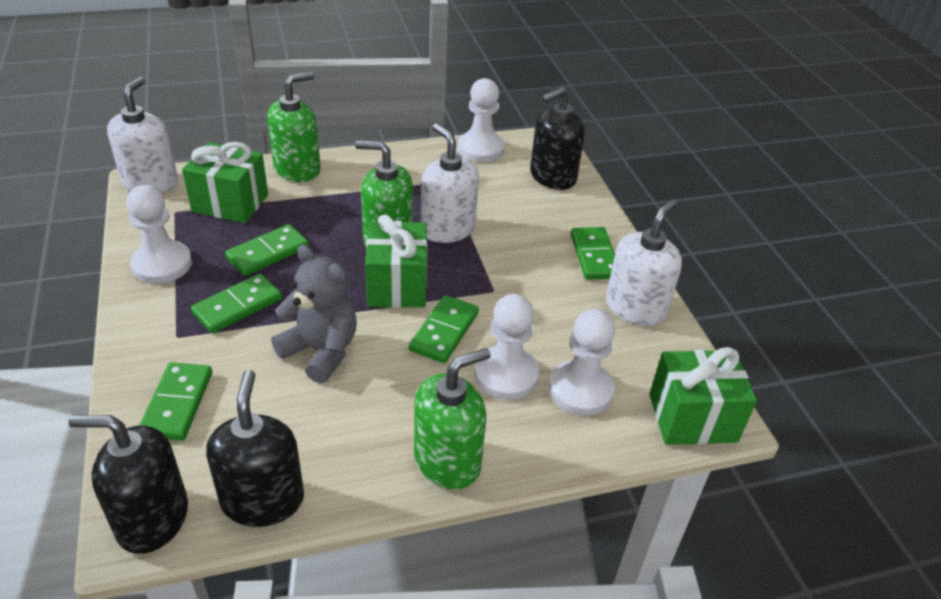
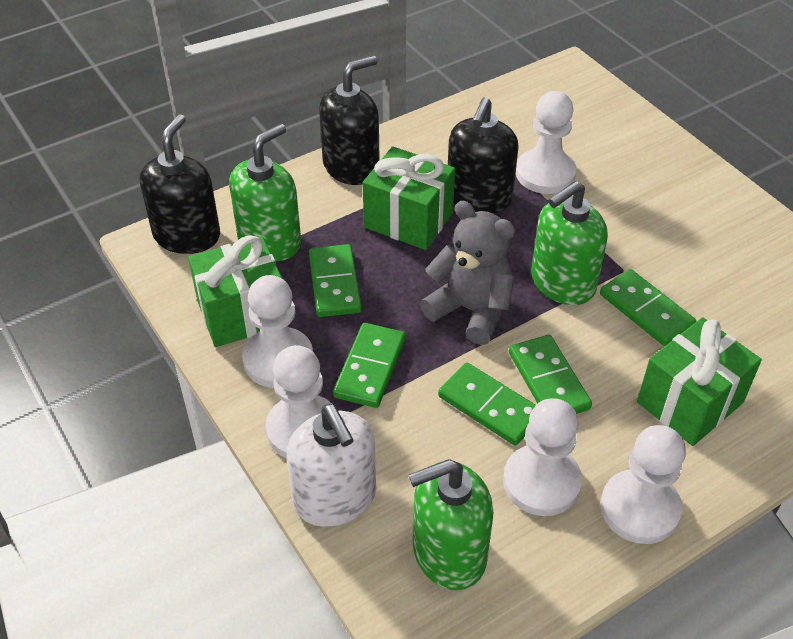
white pawn: 4 -> 5
white soap dispenser: 3 -> 1

